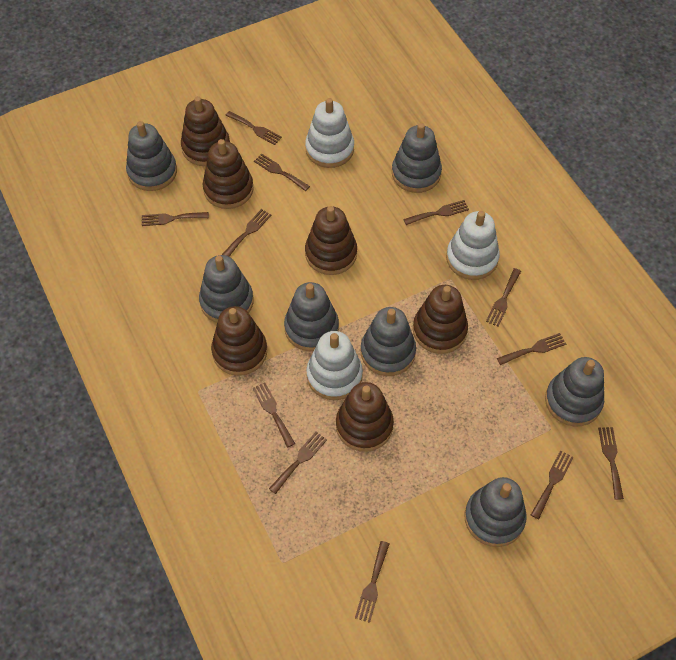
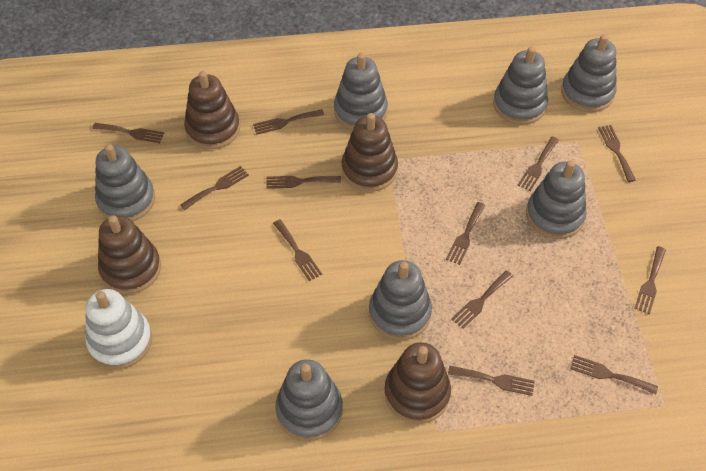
brown stacking toy: 6 -> 4
white stacking toy: 3 -> 1

